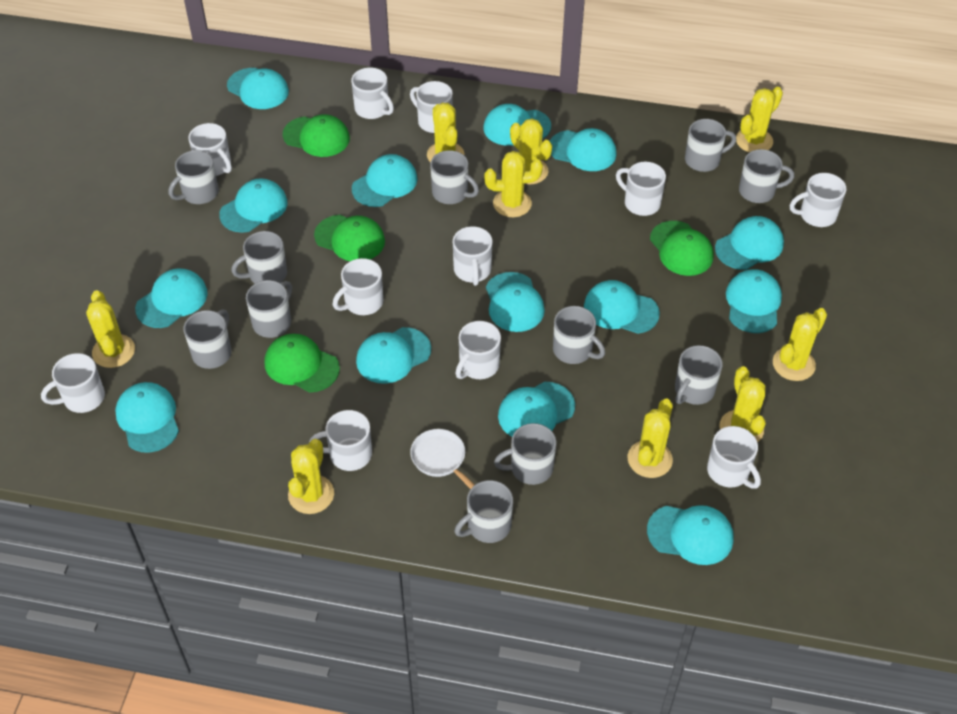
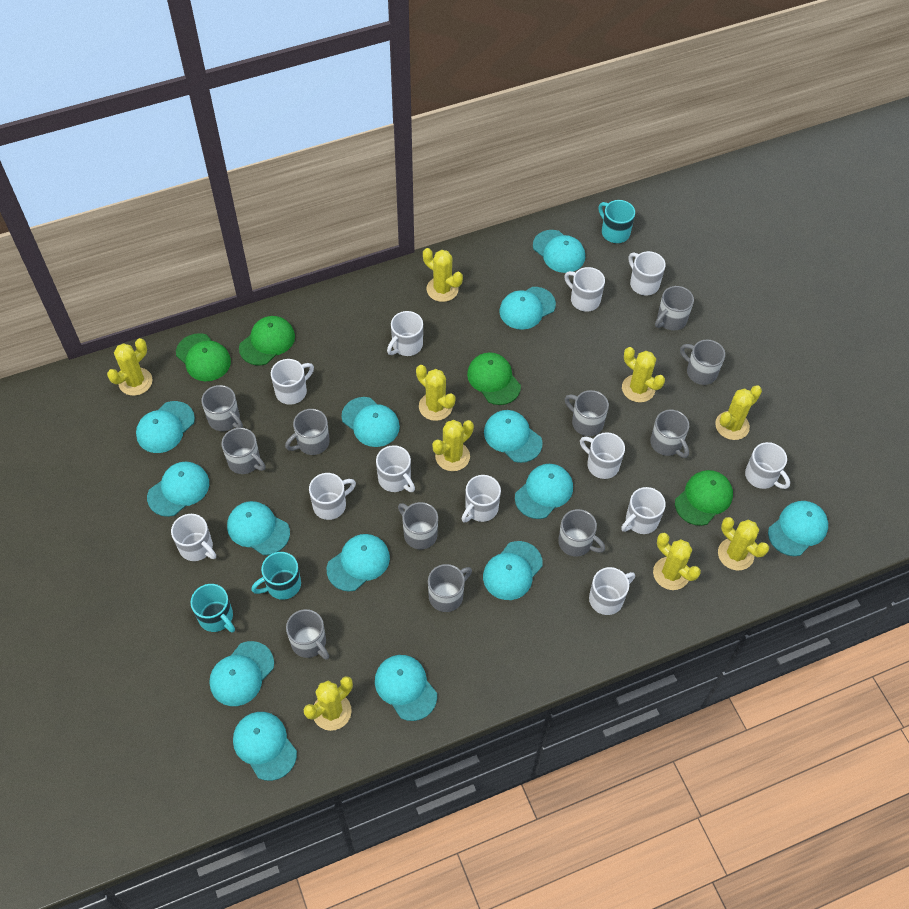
turquoise mug: 0 -> 3
white mug: 11 -> 12
white pan: 1 -> 0

